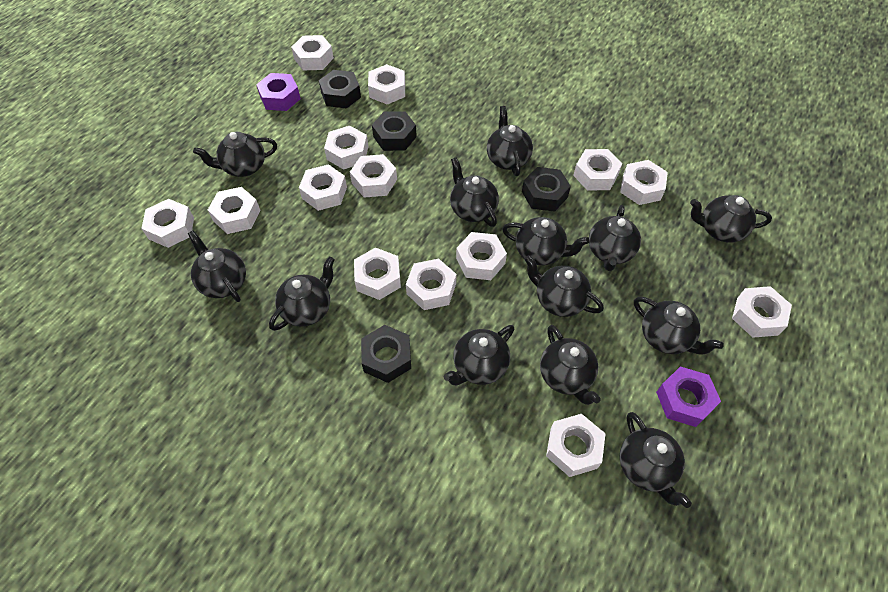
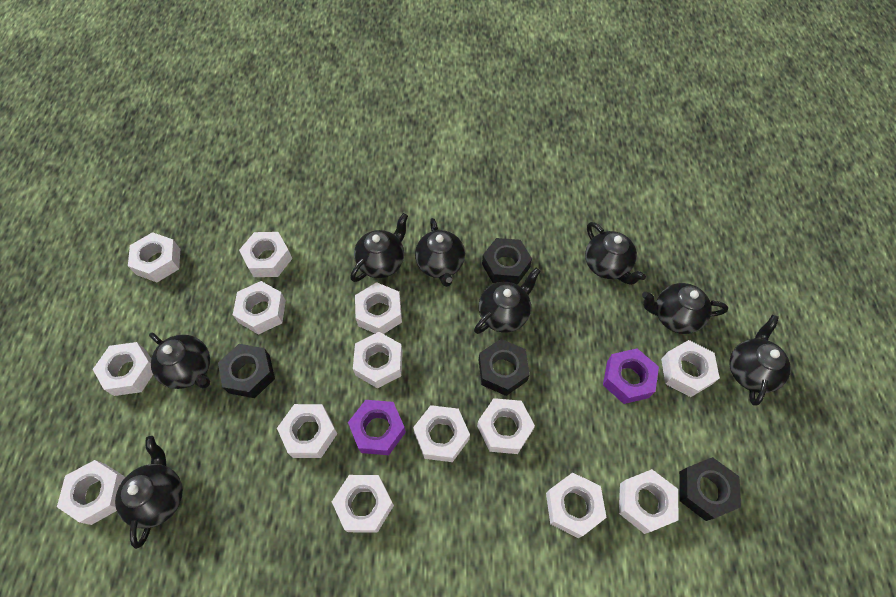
black teapot: 13 -> 8

